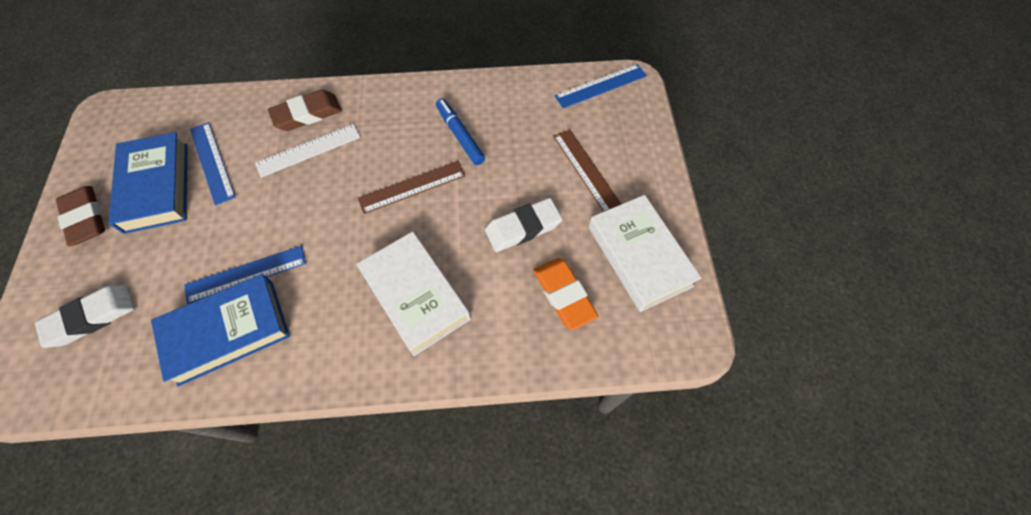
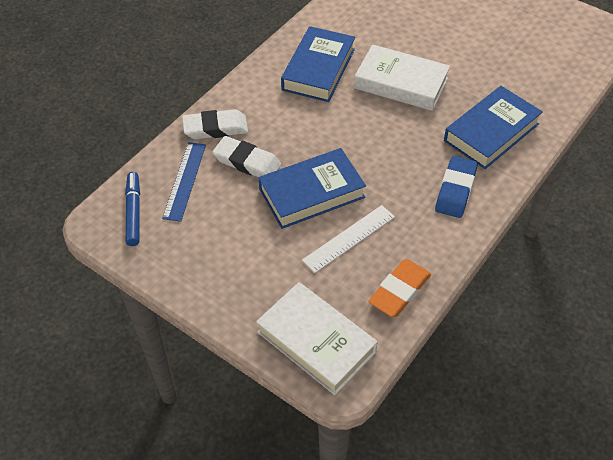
blue book: 2 -> 3
blue eraser: 0 -> 1
blue ruler: 3 -> 1
brown eraser: 2 -> 0
brown ruler: 2 -> 0

